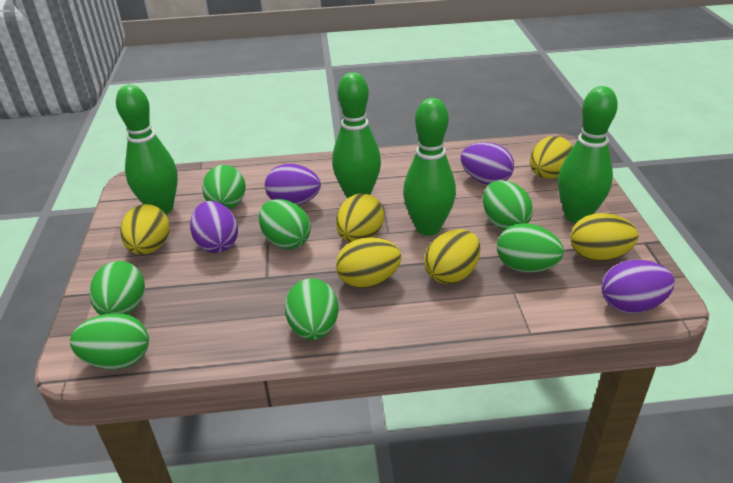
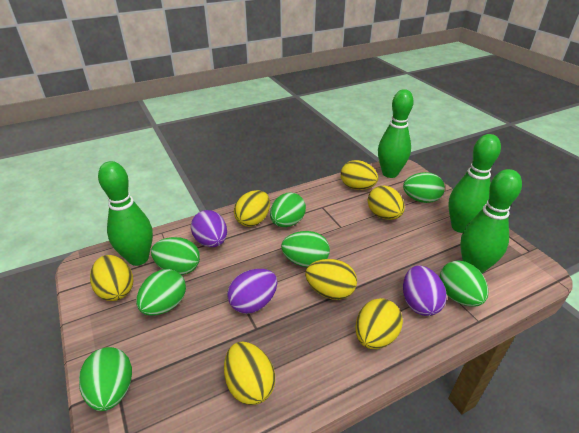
purple egg: 4 -> 3
yellow egg: 6 -> 7

